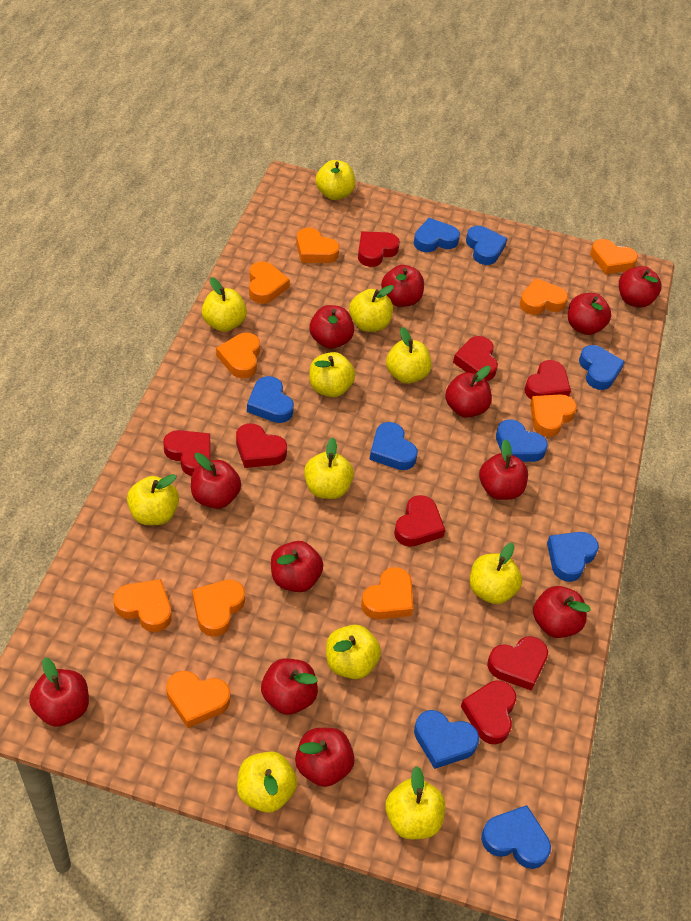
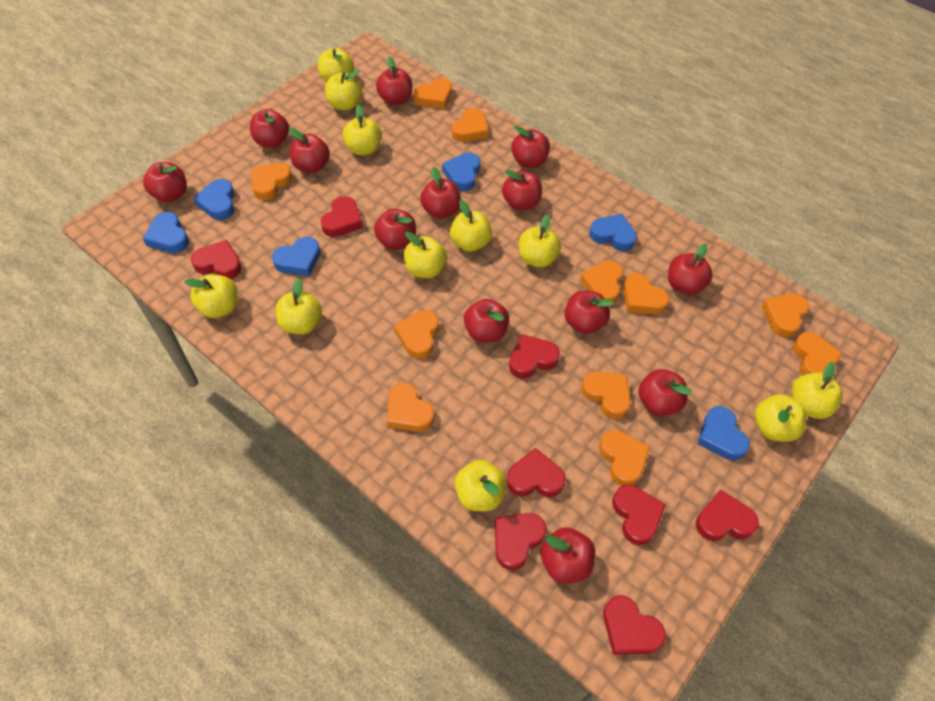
blue heart: 9 -> 6
orange heart: 10 -> 11
red apple: 12 -> 13

